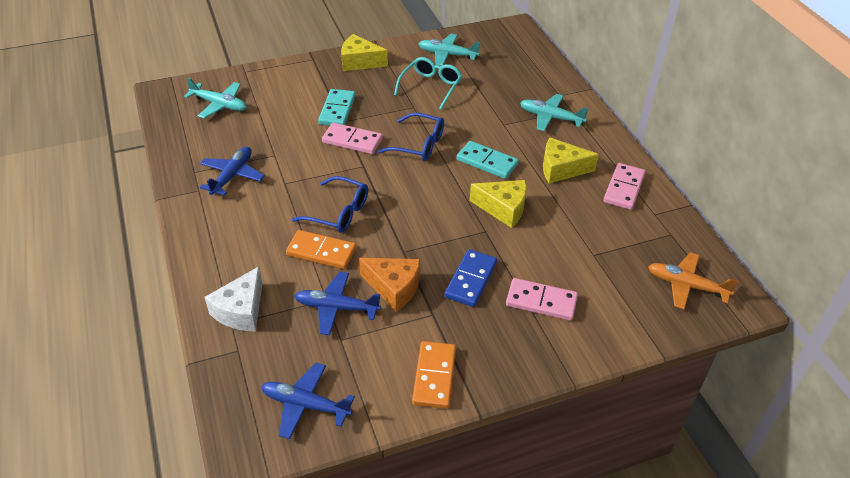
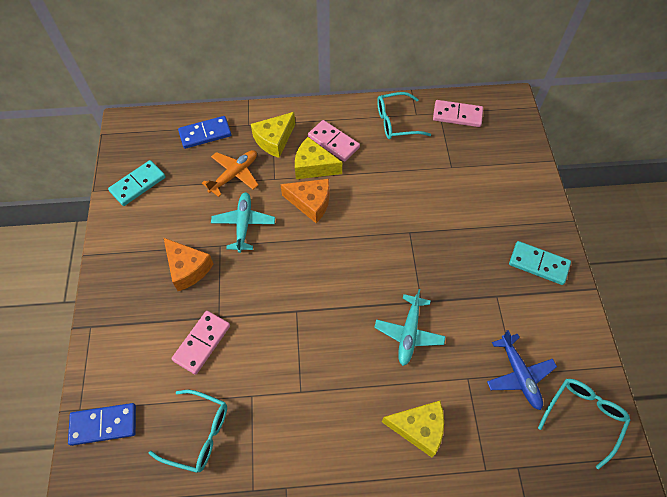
blue domino: 1 -> 2
blue glasses: 2 -> 0
blue plane: 3 -> 1
orange cheese: 1 -> 2
orange domino: 2 -> 0
turquoise glasses: 1 -> 3
turquoise plane: 3 -> 2
white cheese: 1 -> 0

